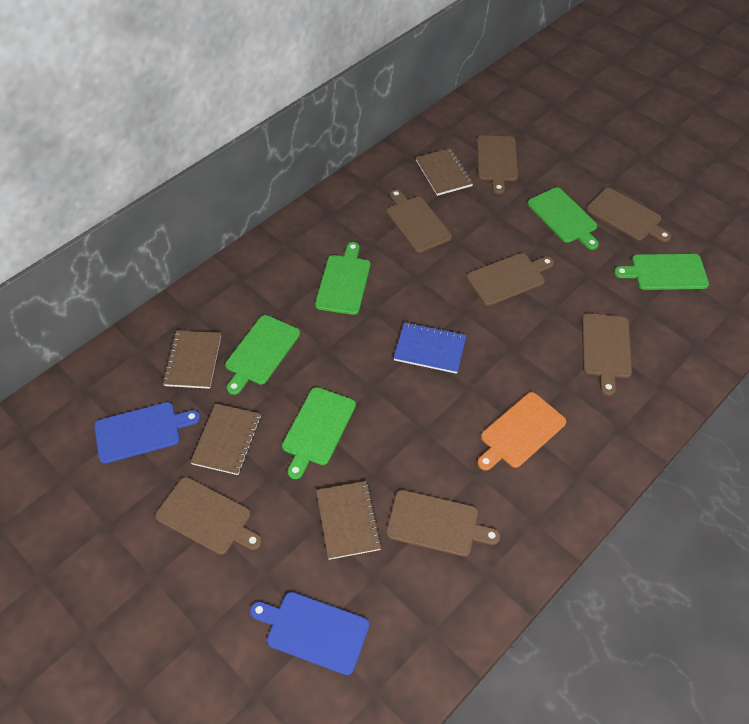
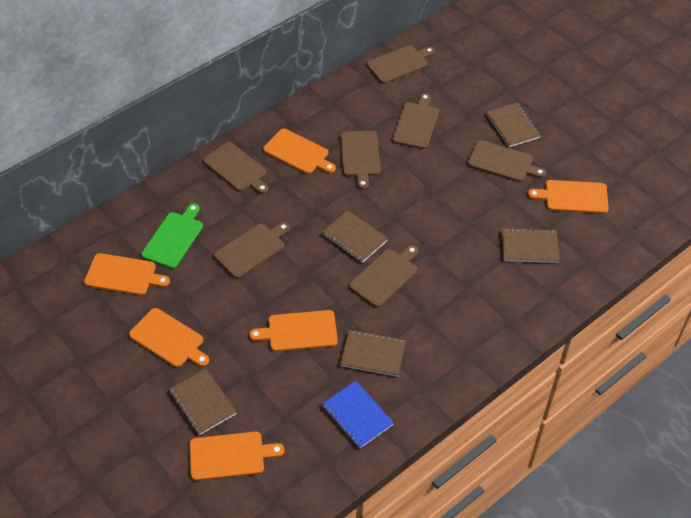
blue cutting board: 2 -> 0
brown notebook: 4 -> 5
green cutting board: 5 -> 1
orange cutting board: 1 -> 6

